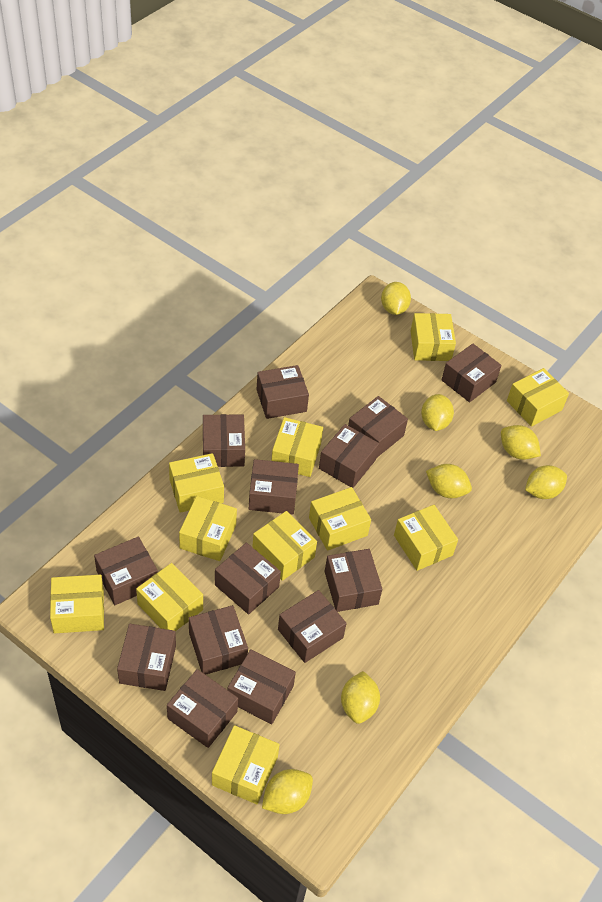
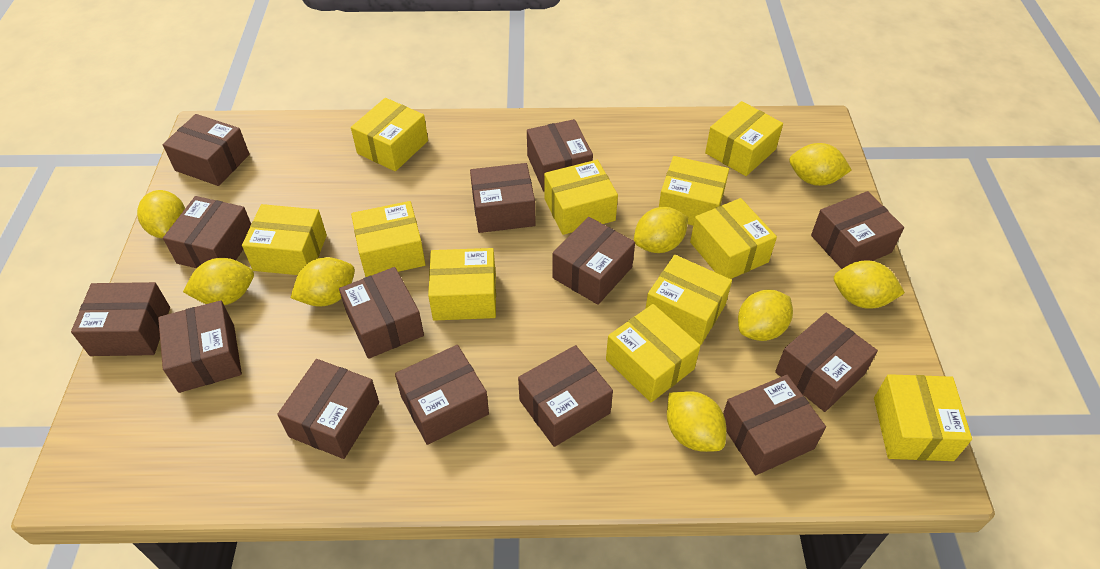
yellow lemon: 7 -> 8

